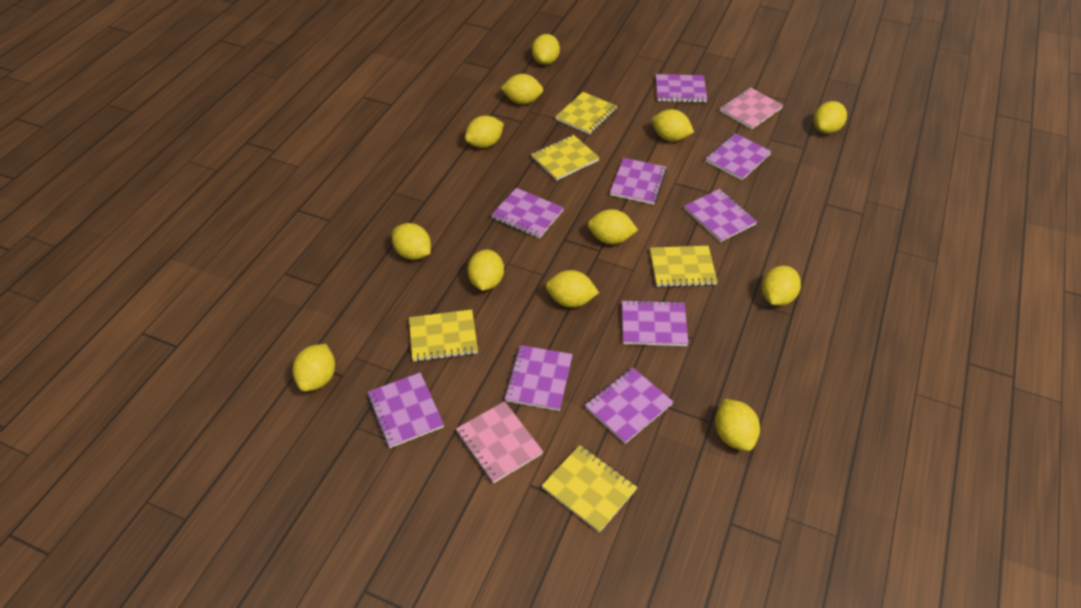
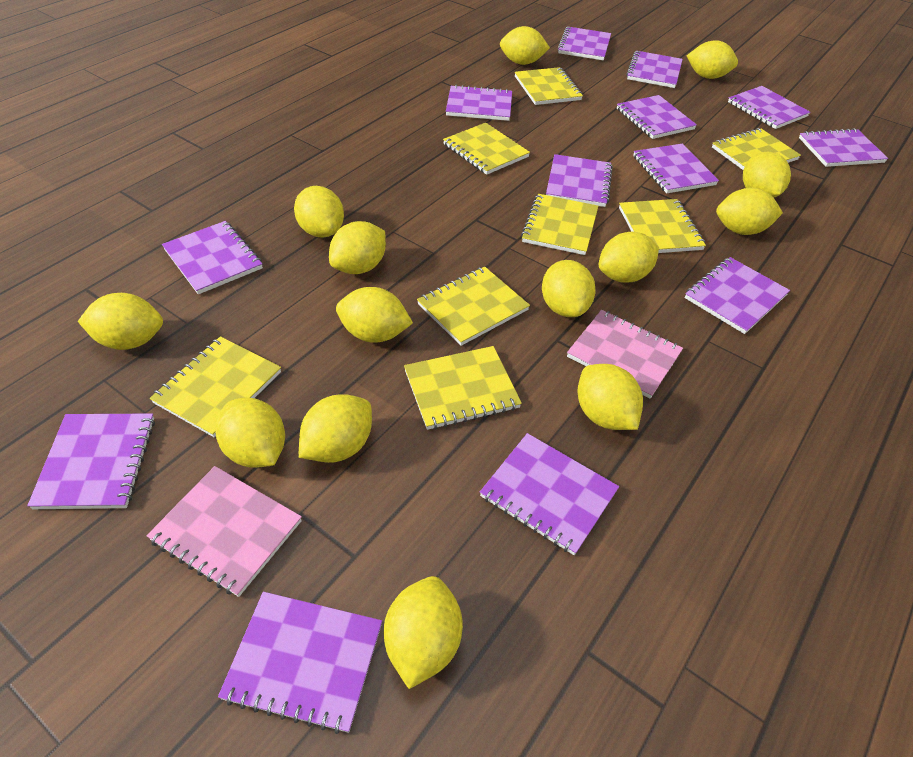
purple notebook: 9 -> 13
yellow lemon: 12 -> 14
yellow notebook: 5 -> 8

